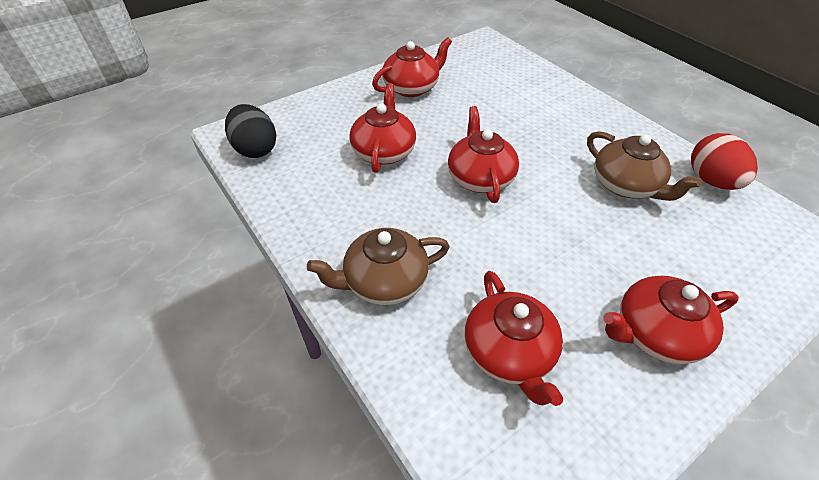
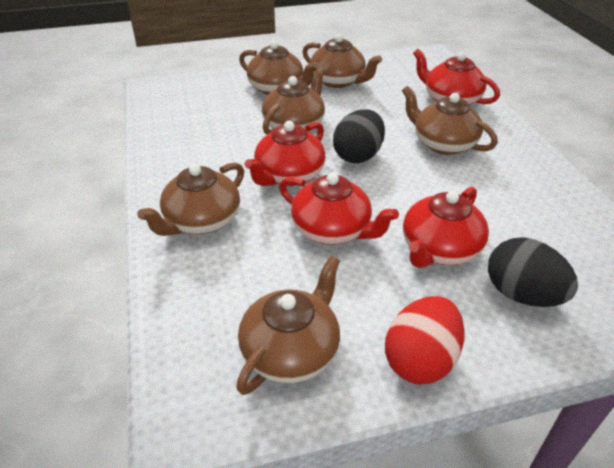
black egg: 1 -> 2
brown teapot: 2 -> 6
red teapot: 5 -> 4

